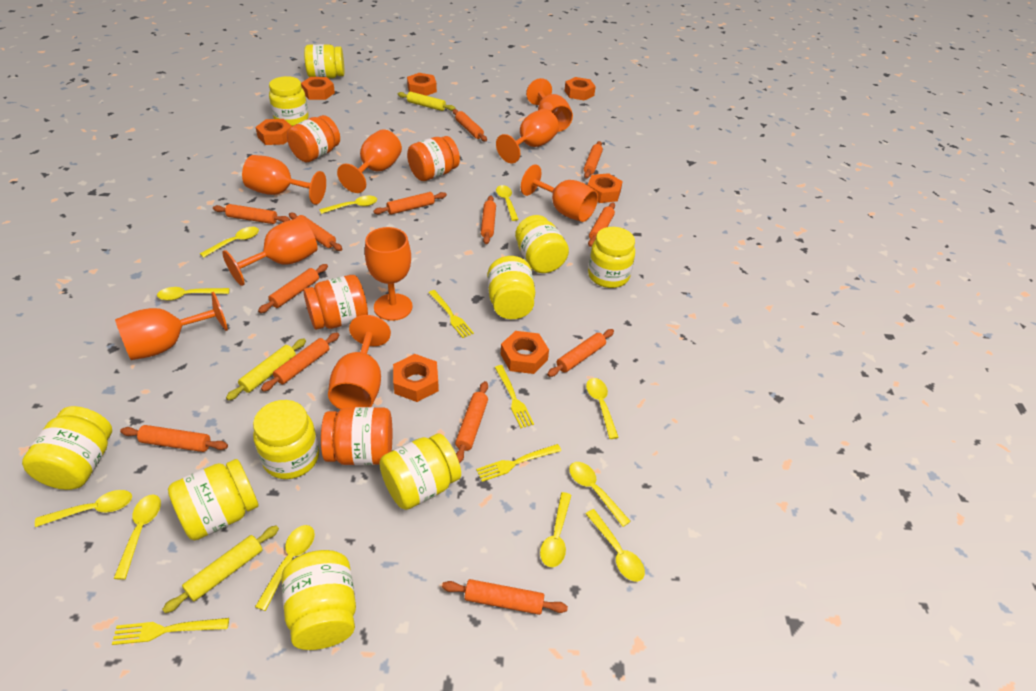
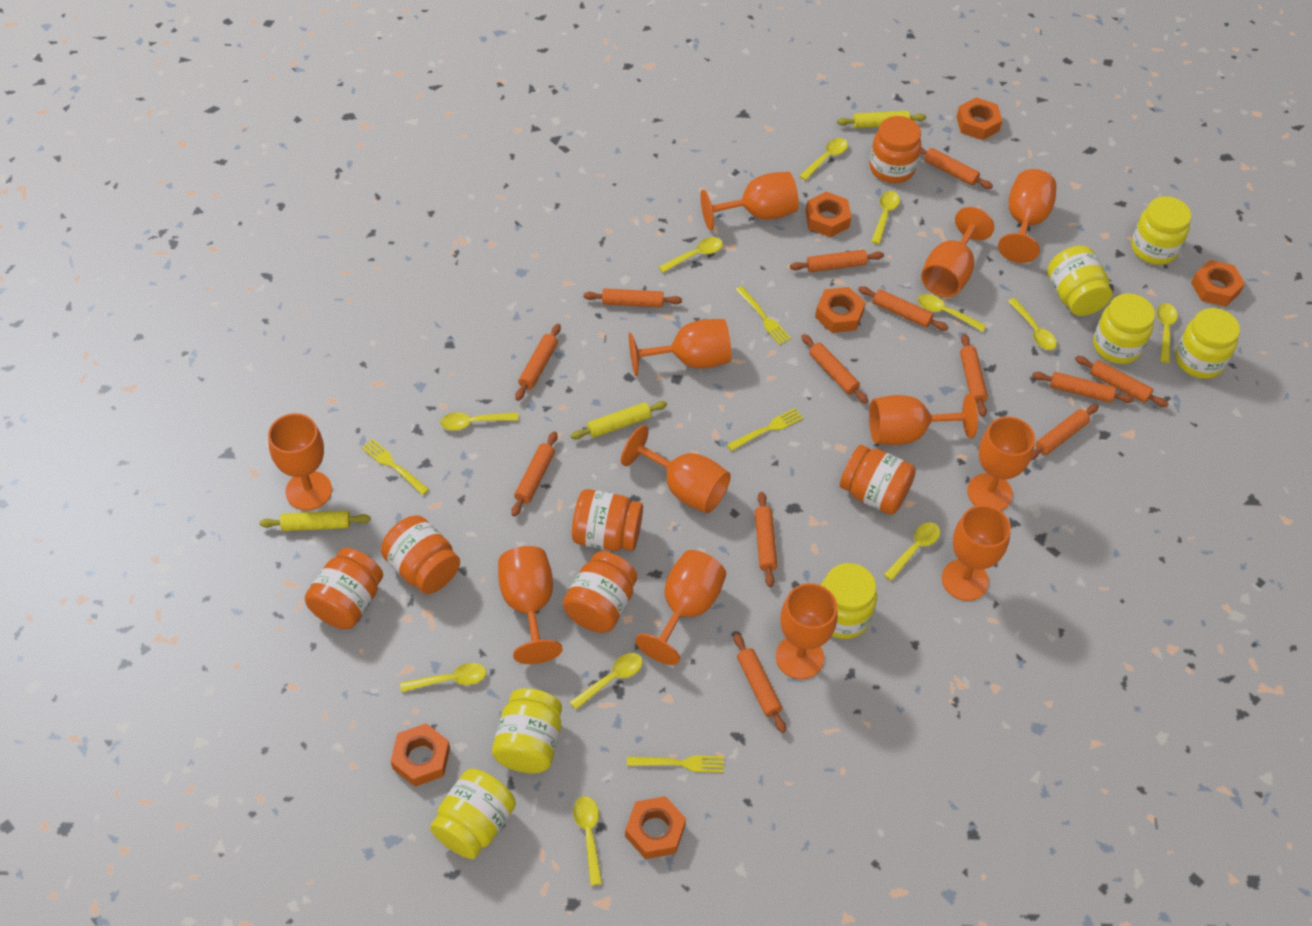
orange goblet: 9 -> 12
orange jar: 4 -> 6
orange nut: 7 -> 6
yellow jar: 10 -> 7

